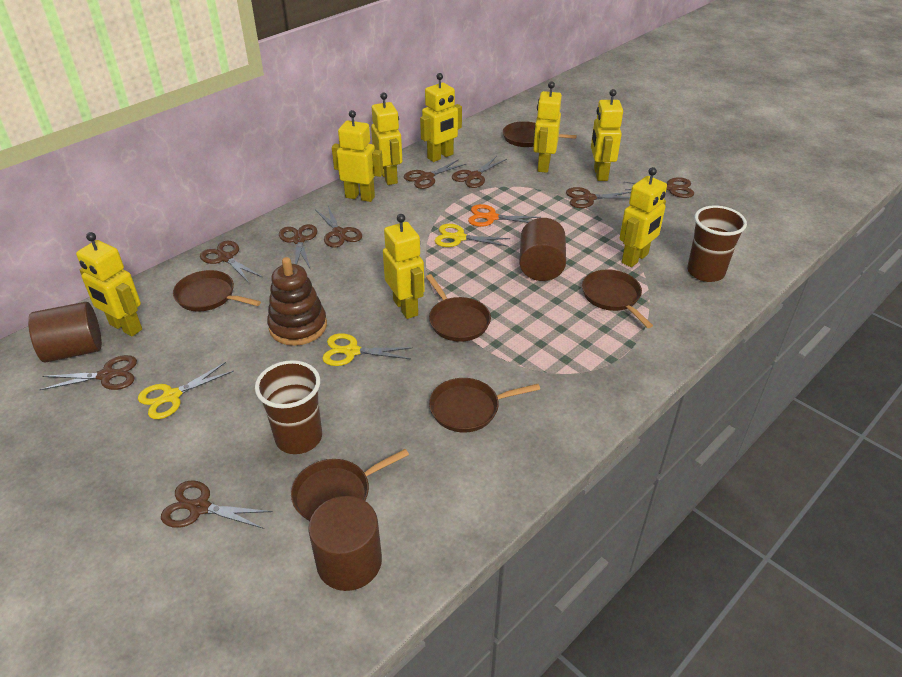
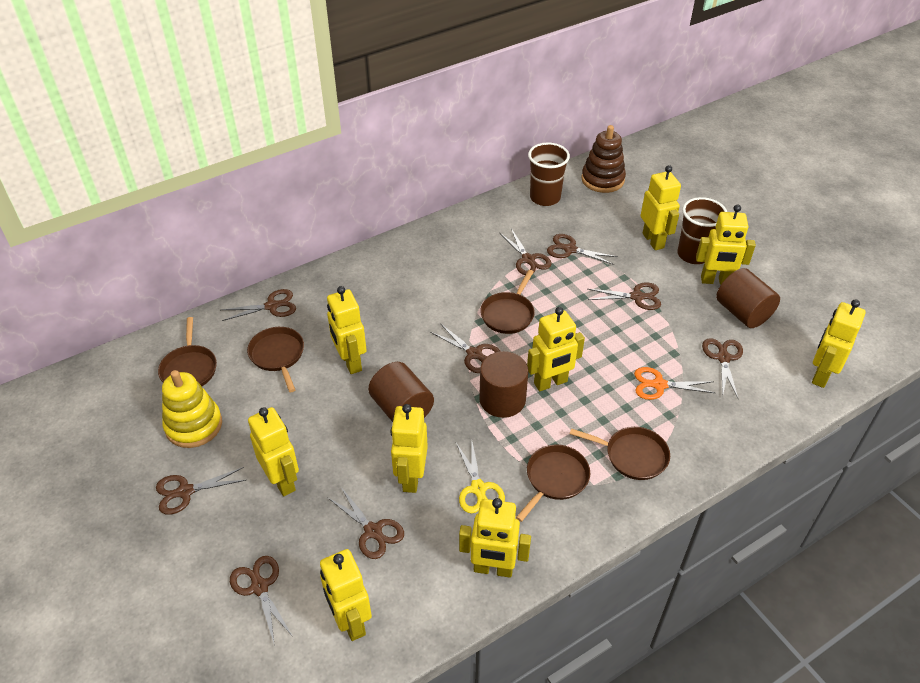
brown pan: 6 -> 5
yellow robot: 8 -> 9
yellow scissors: 3 -> 1
yellow stacking toy: 0 -> 1

